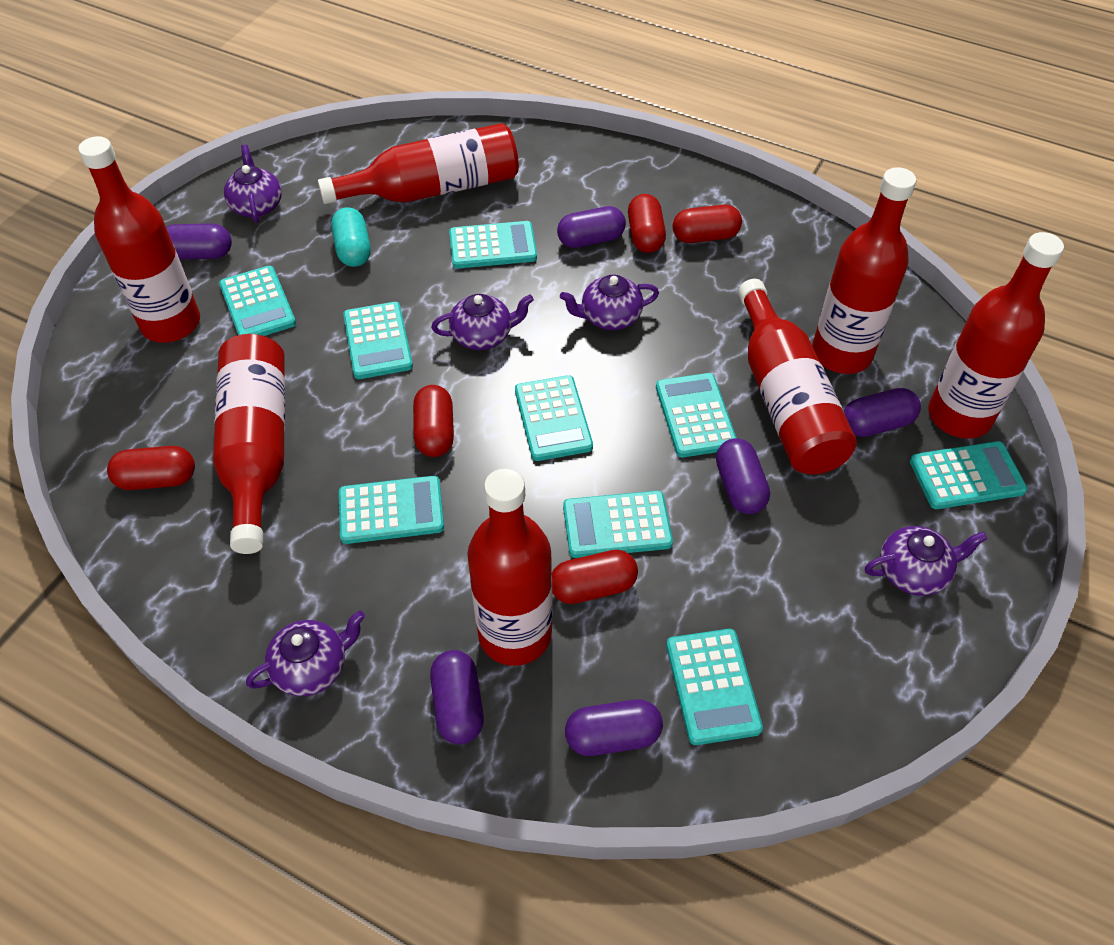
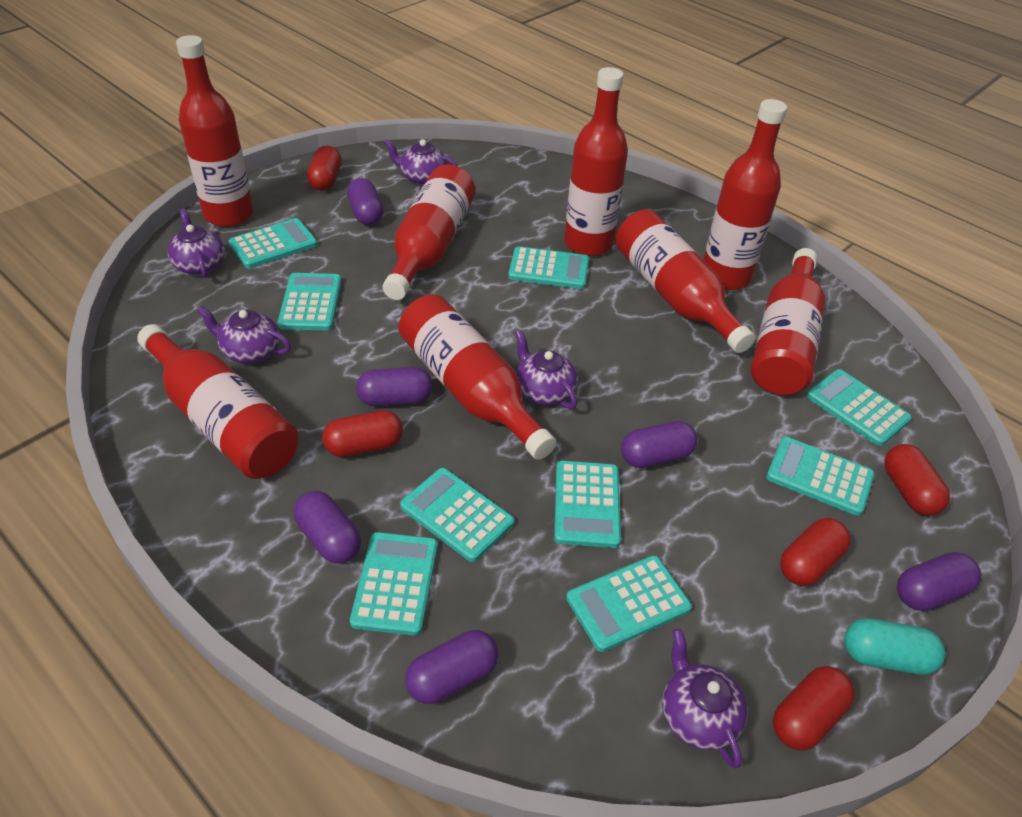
red bottle: 7 -> 8

